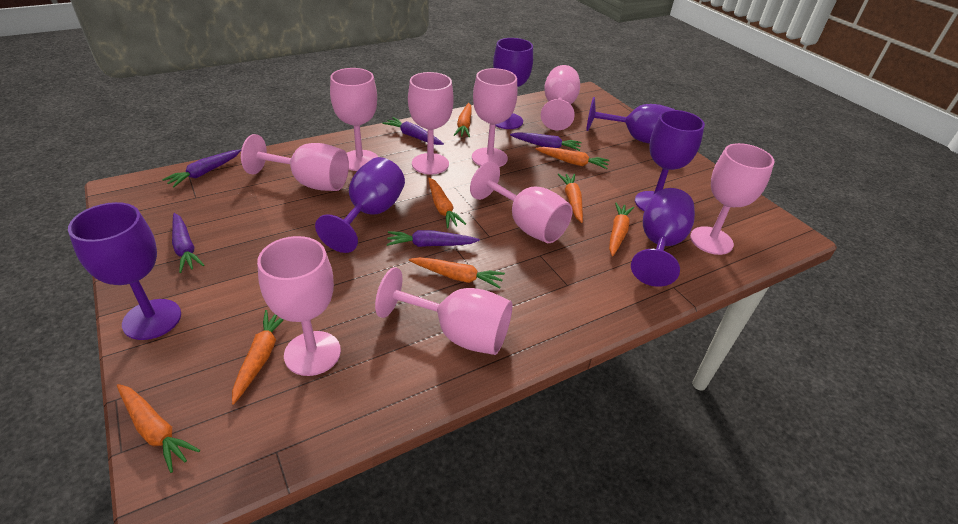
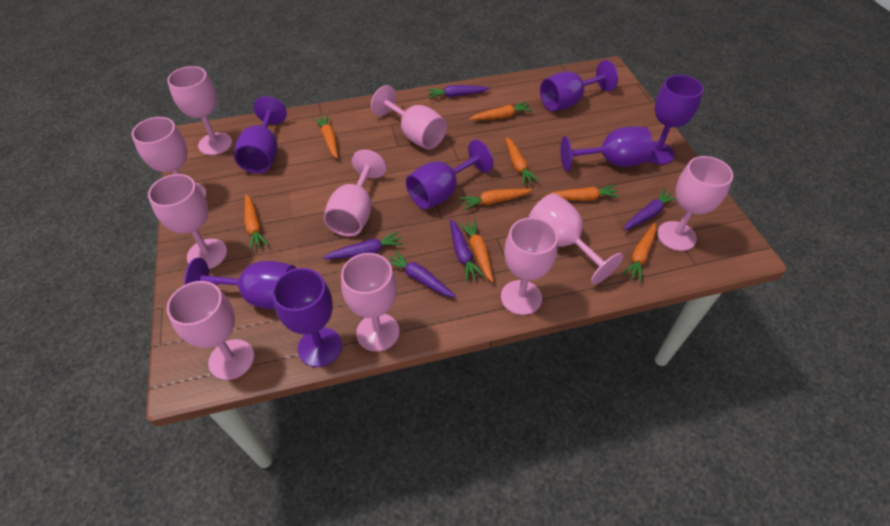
pink goblet: 9 -> 10
purple goblet: 6 -> 7

